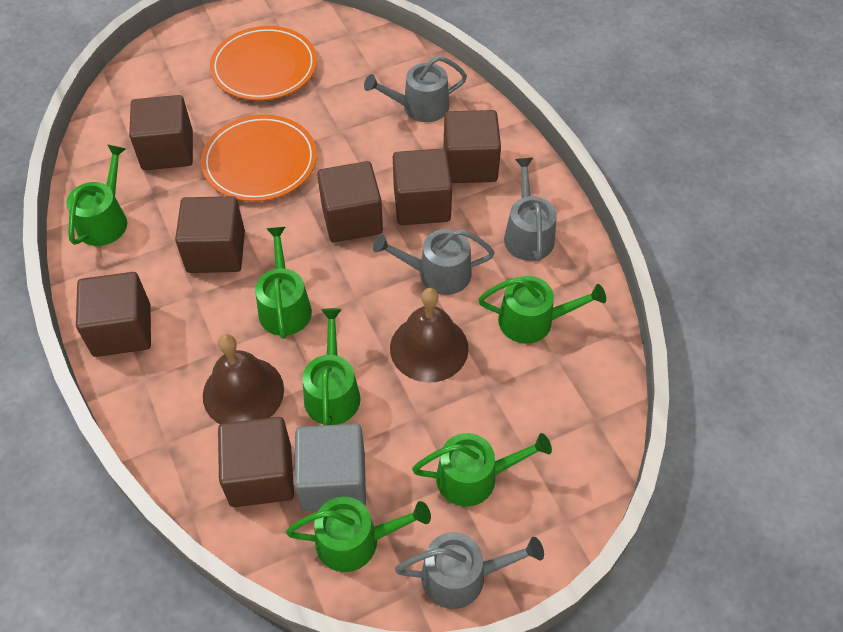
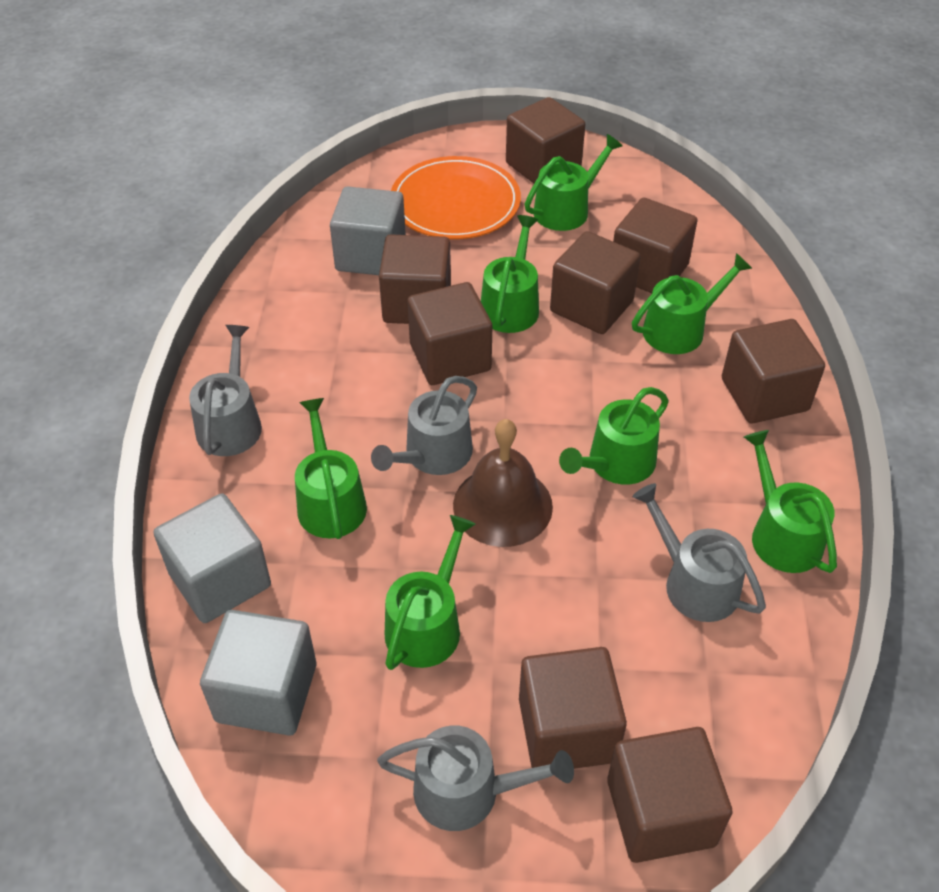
brown bell: 2 -> 1
brown cube: 7 -> 8
green watering can: 6 -> 7
grey cube: 1 -> 3
orange plate: 2 -> 1

